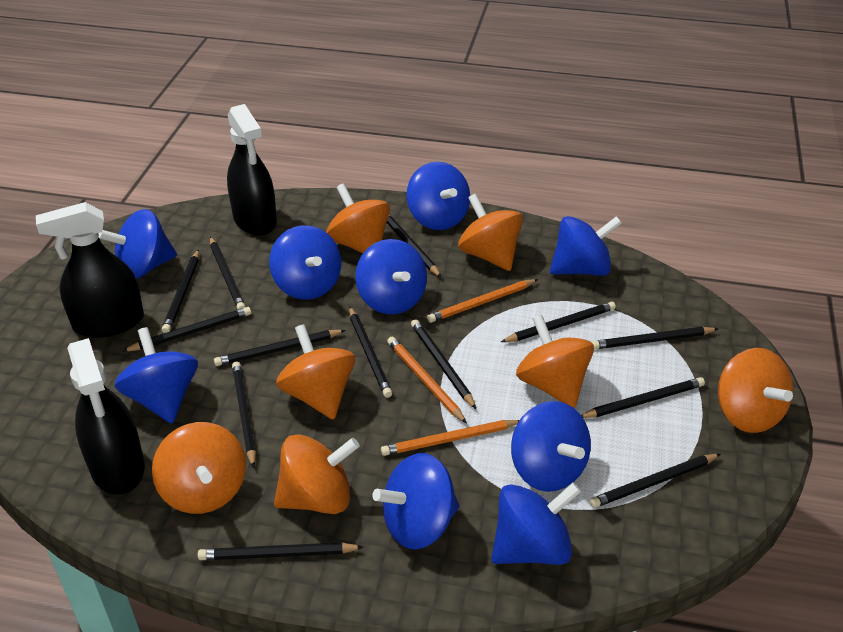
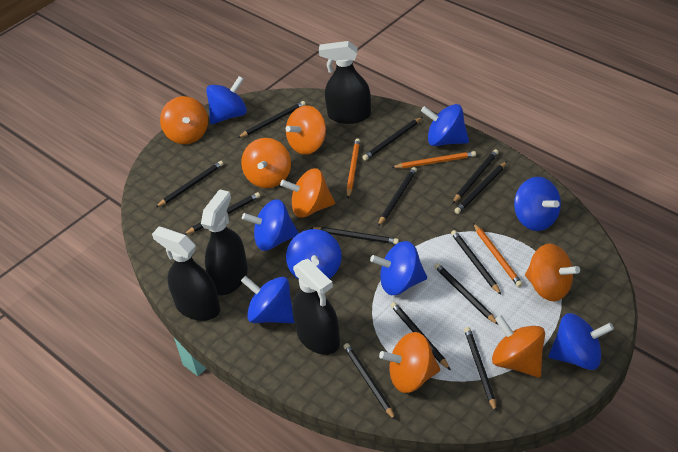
black spray bottle: 3 -> 4
blue spinning top: 9 -> 8

